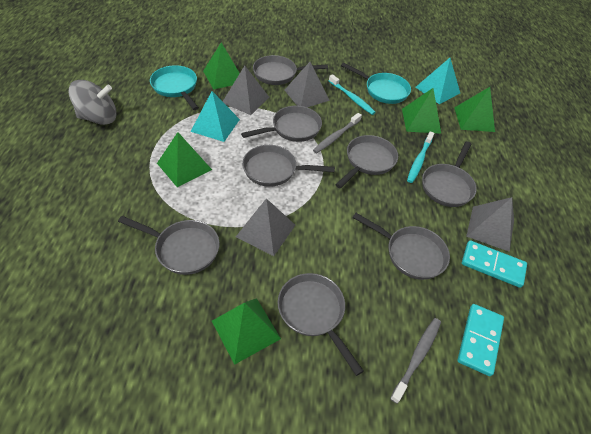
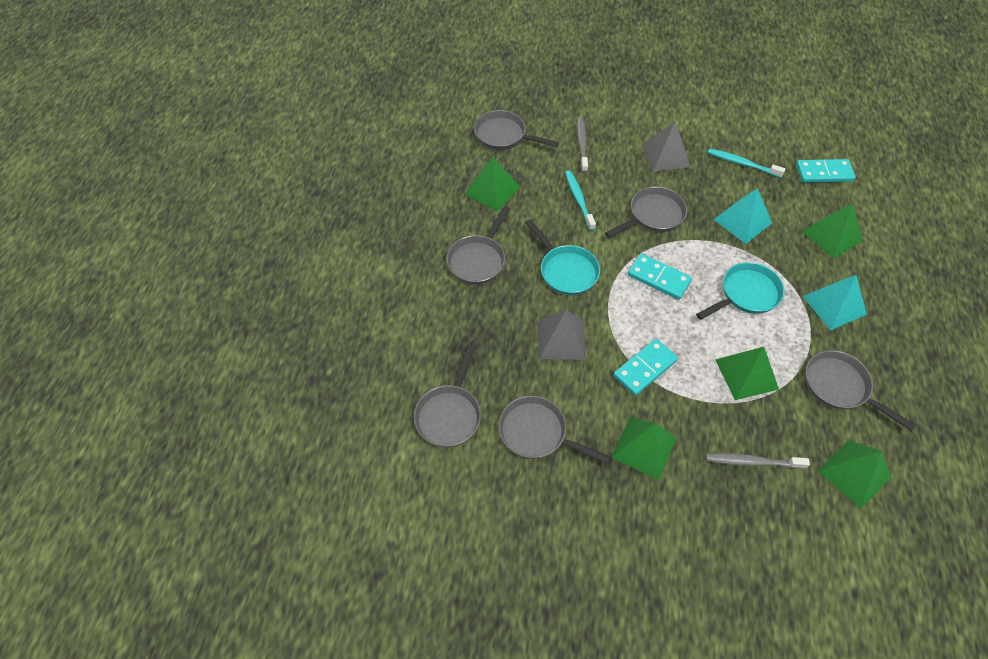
grey pan: 8 -> 6
grey pyramid: 4 -> 2
grey spinning top: 1 -> 0
turquoise domino: 2 -> 3

